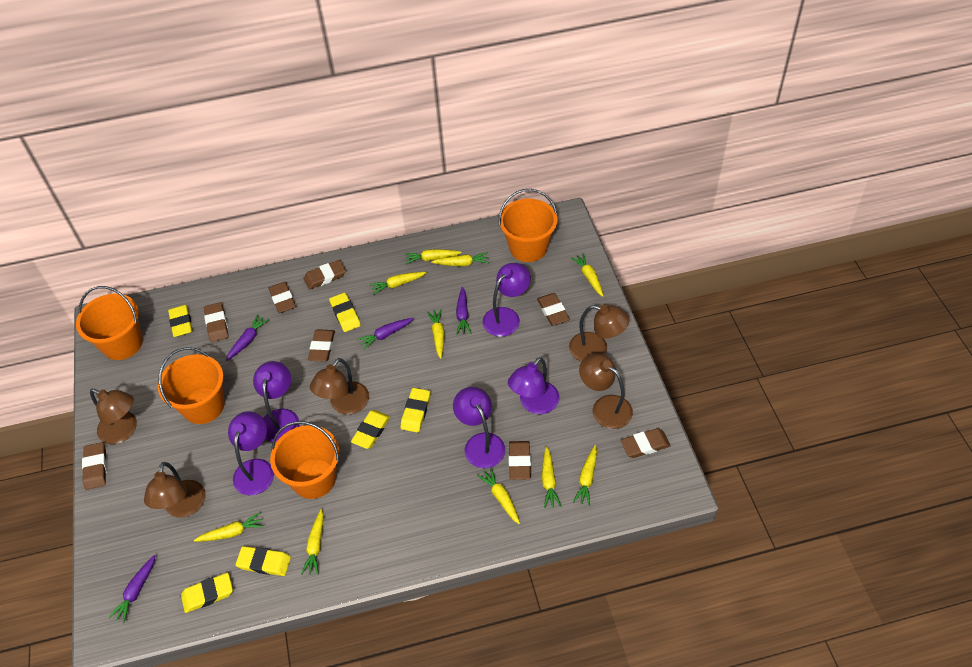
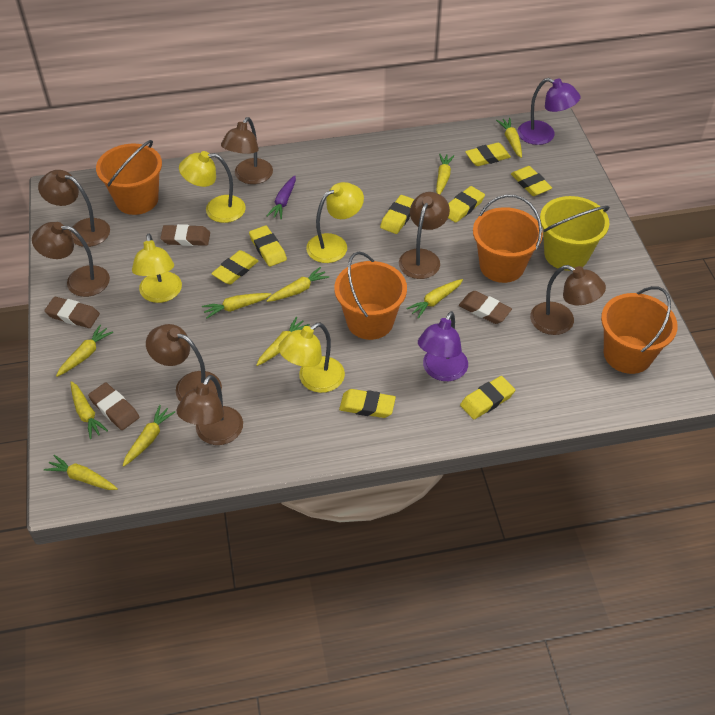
brown eraser: 8 -> 4
brown lamp: 5 -> 7
purple carrot: 4 -> 1
purple lamp: 5 -> 2
yellow bucket: 0 -> 1
yellow eraser: 6 -> 8
yellow lamp: 0 -> 4

